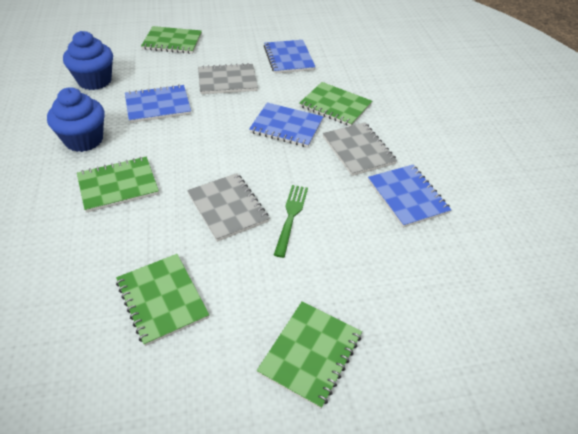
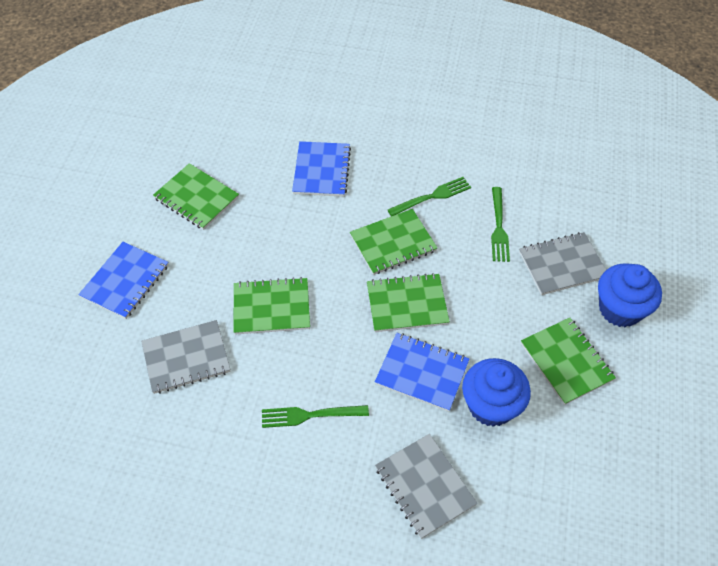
blue notebook: 4 -> 3
green fork: 1 -> 3

